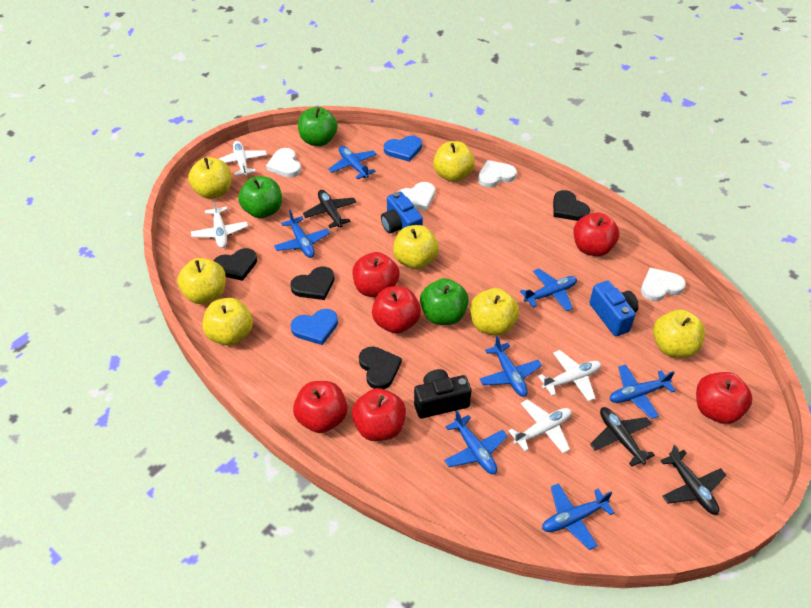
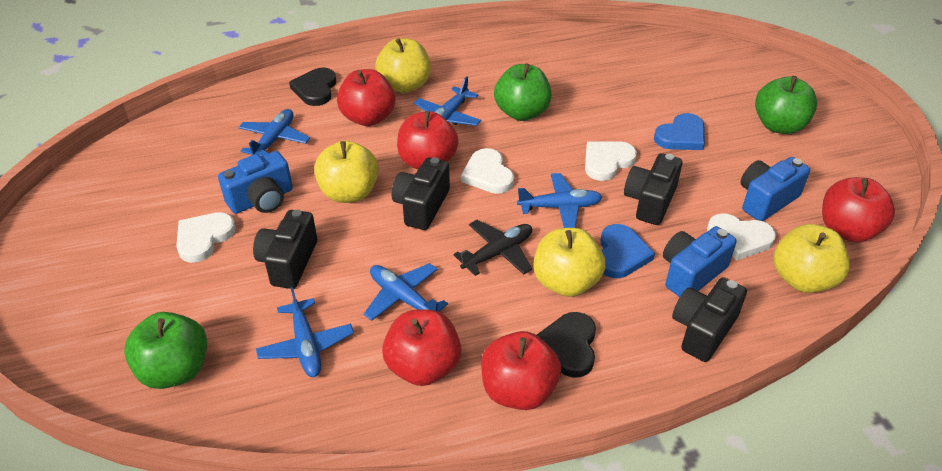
black camera: 1 -> 4
black heart: 4 -> 2
black plane: 3 -> 1
blue camera: 2 -> 3
blue plane: 7 -> 5
red apple: 6 -> 5
white plane: 4 -> 0
yellow apple: 7 -> 4

